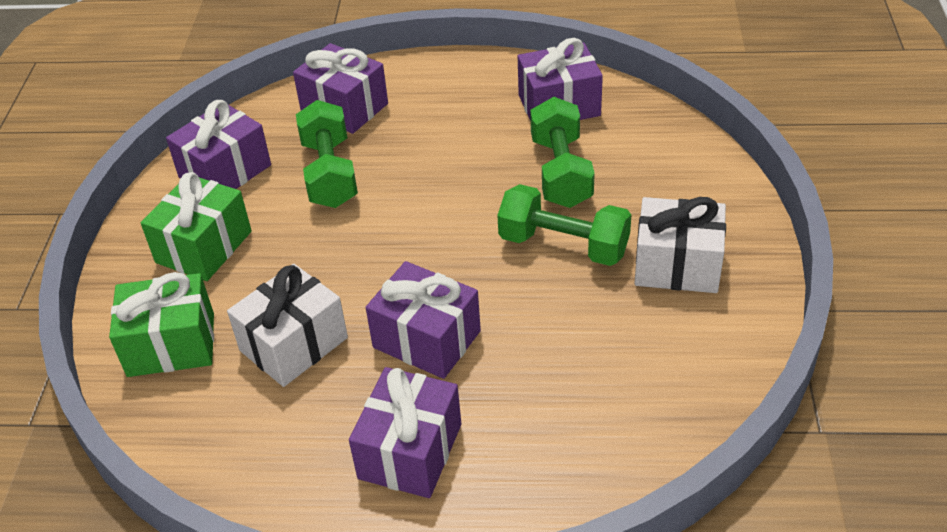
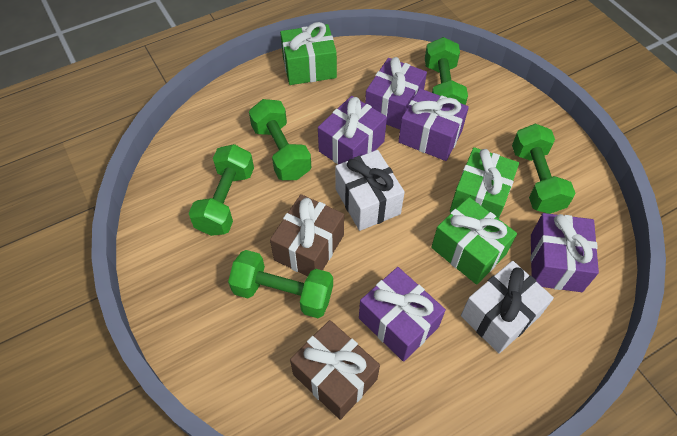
brown gift: 0 -> 2
green dumbbell: 3 -> 5
green gift: 2 -> 3

